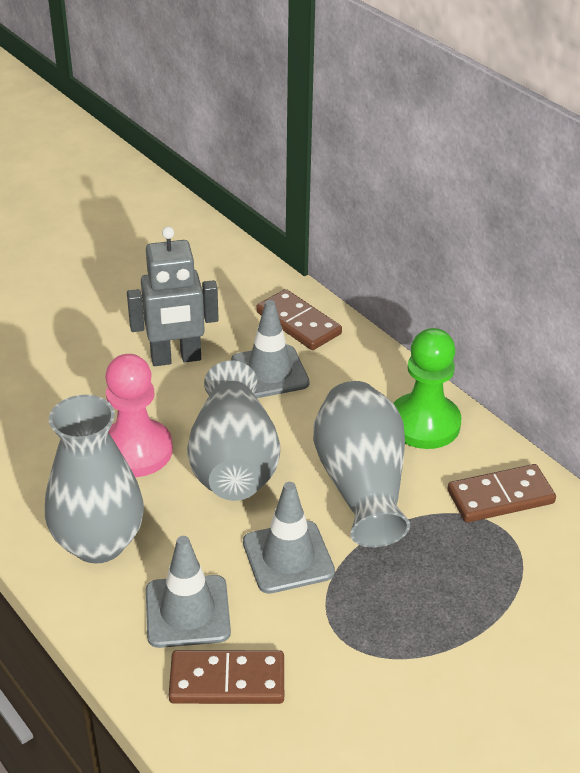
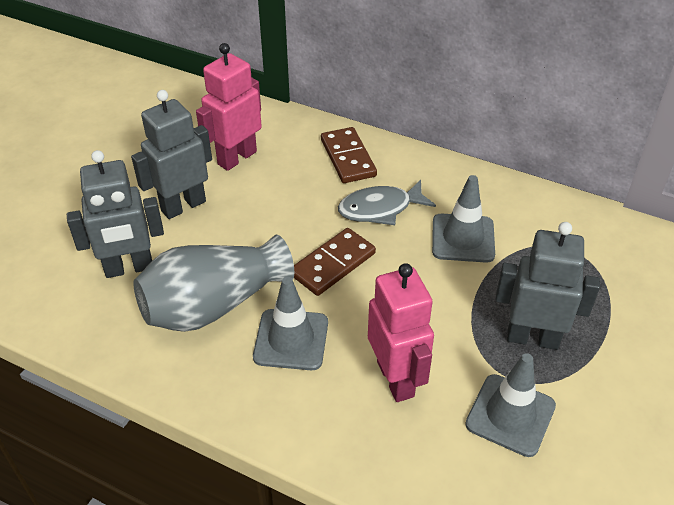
brown domino: 3 -> 2
green pawn: 1 -> 0
grey fish: 0 -> 1
grey robot: 1 -> 3
grey vase: 3 -> 1
pink pawn: 1 -> 0
pink robot: 0 -> 2

